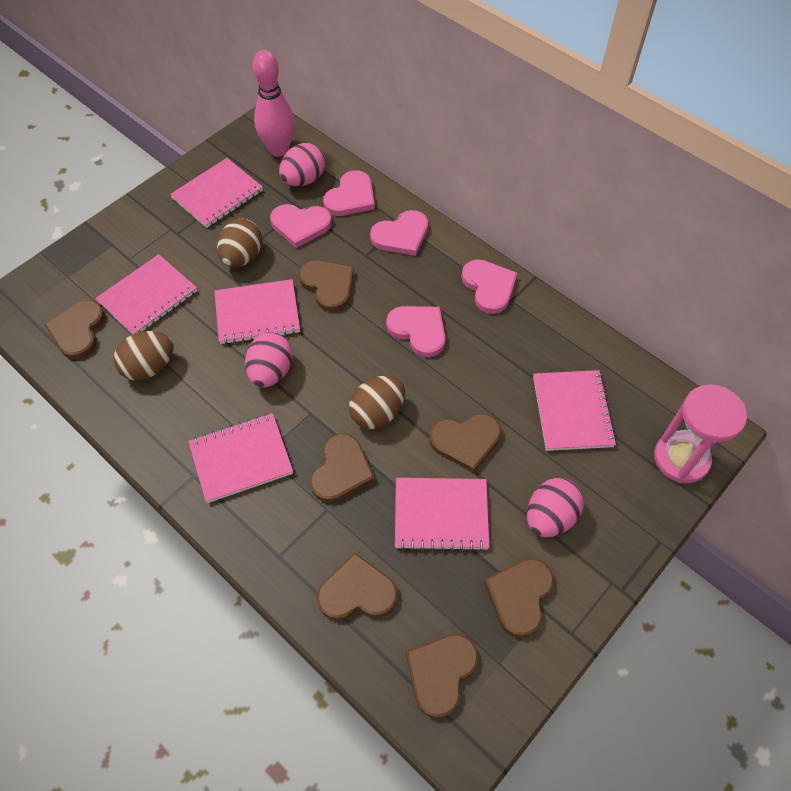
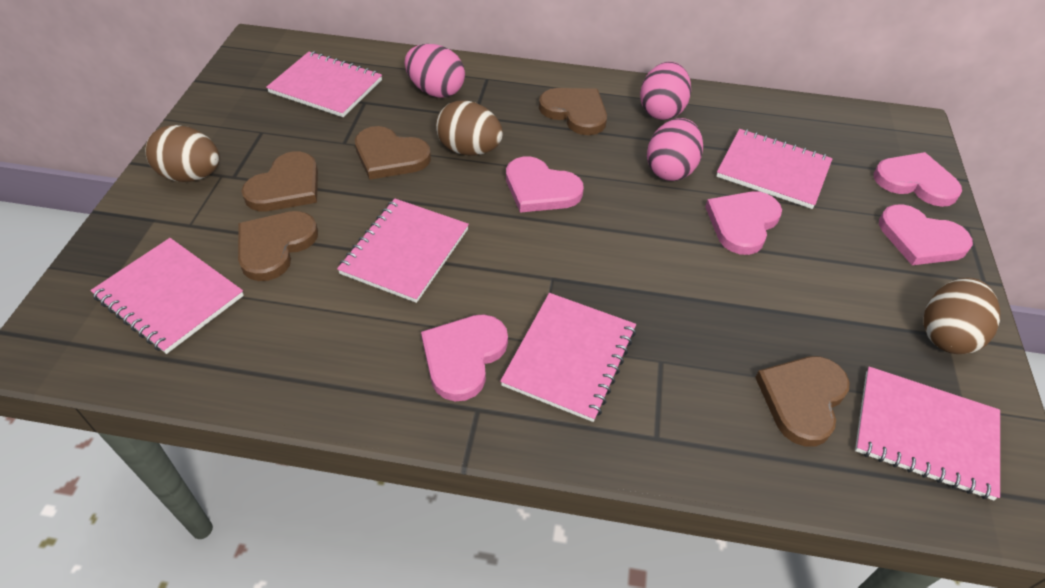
brown heart: 7 -> 5
pink bowling pin: 1 -> 0
pink hourglass: 1 -> 0

